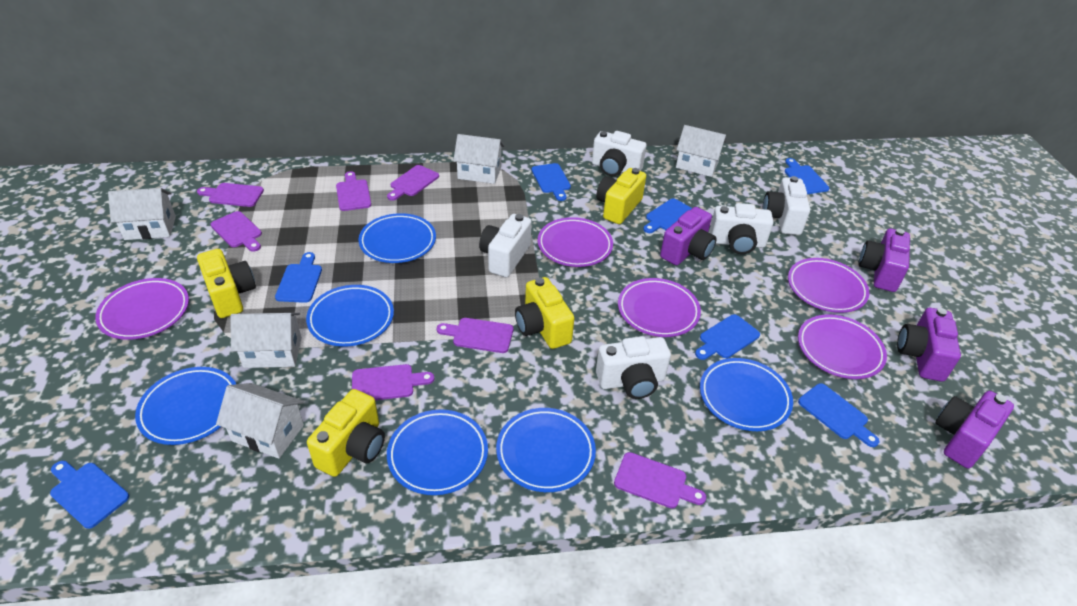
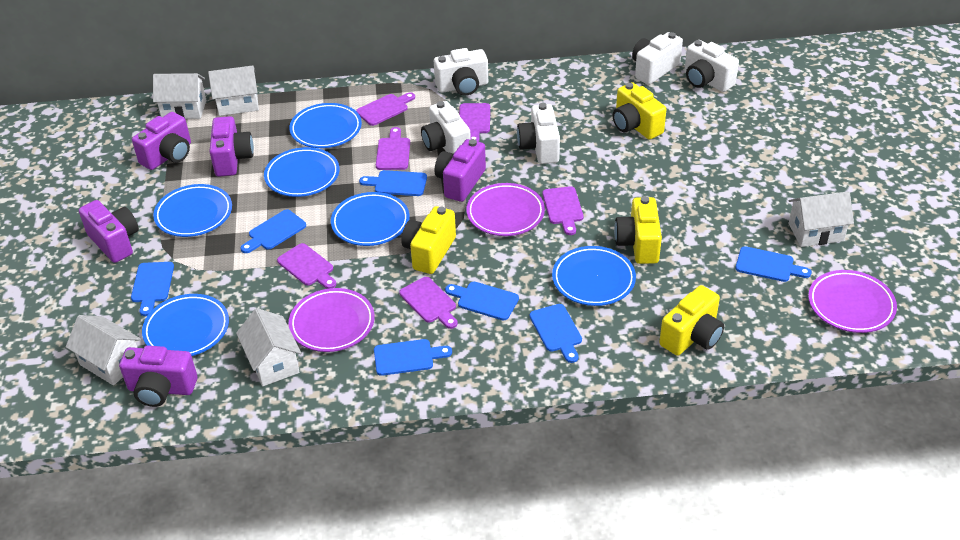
purple camera: 4 -> 5
purple cutting board: 7 -> 6
purple plate: 5 -> 3

